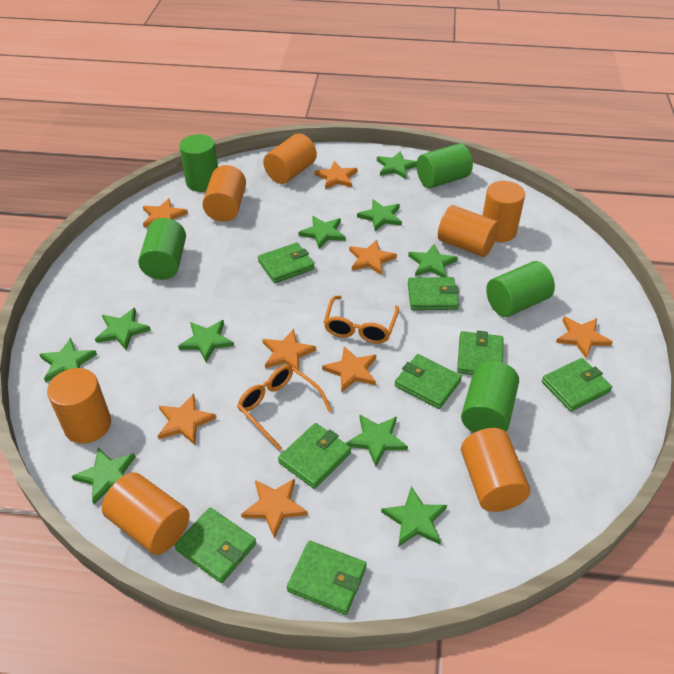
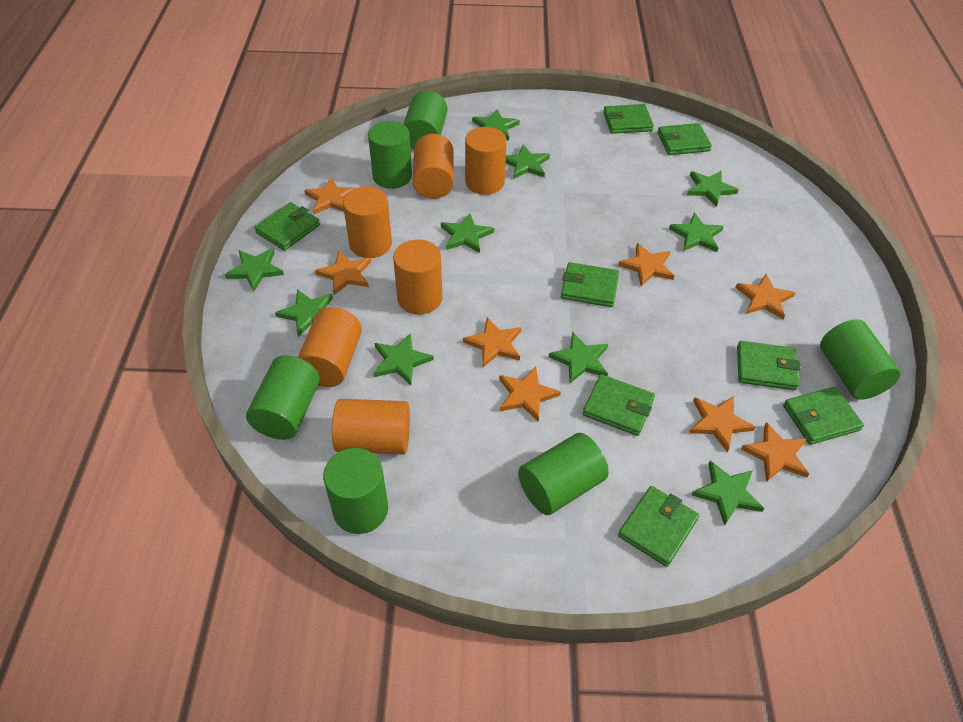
green cylinder: 5 -> 6
orange cylinder: 7 -> 6
orange glasses: 2 -> 0

